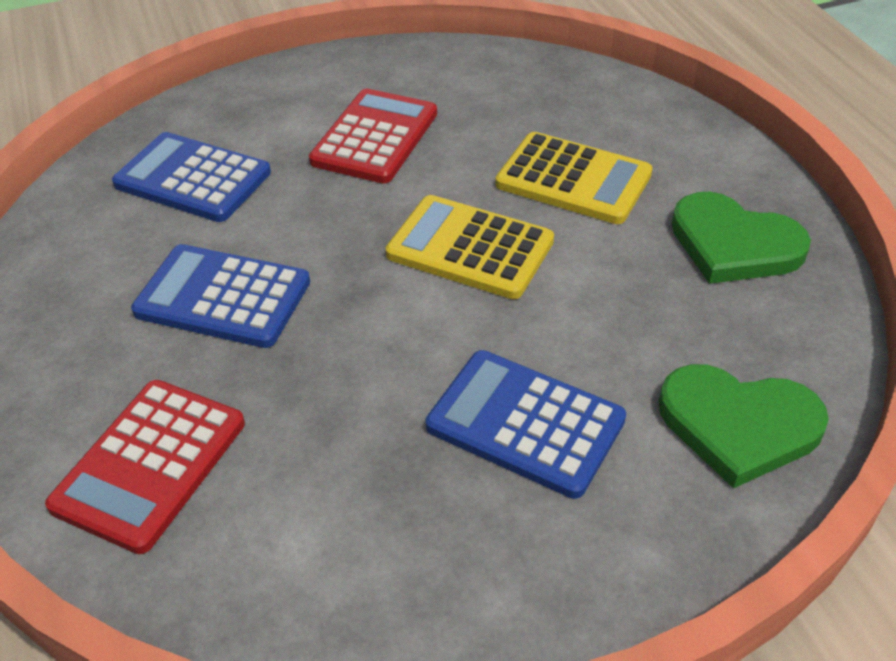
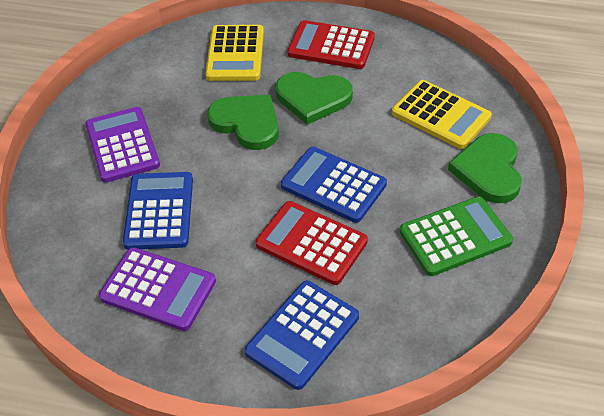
green calculator: 0 -> 1
green heart: 2 -> 3
purple calculator: 0 -> 2

